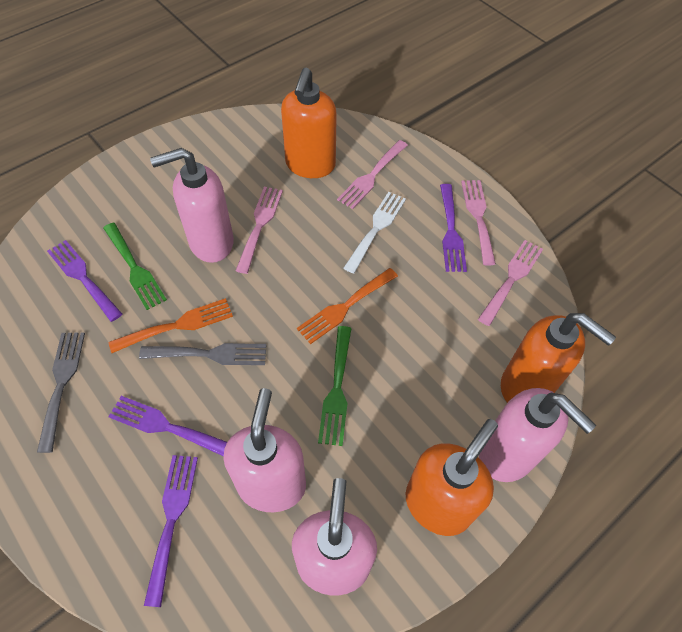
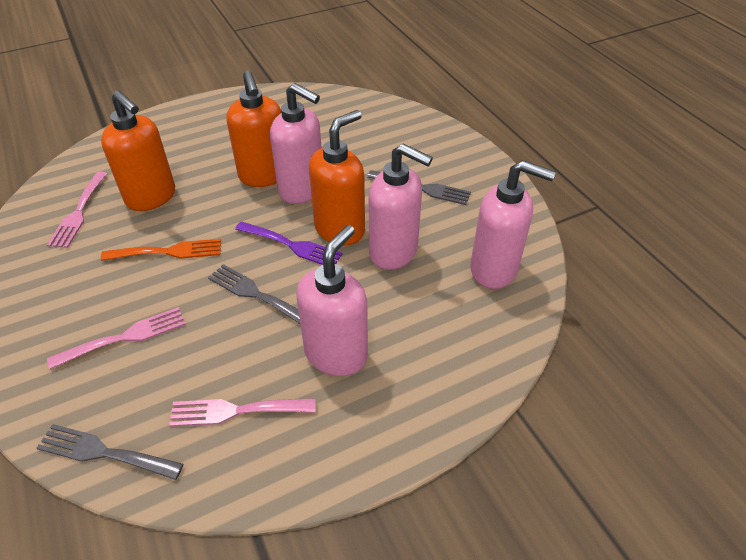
green fork: 2 -> 0
grey fork: 2 -> 3
orange fork: 2 -> 1
pink fork: 4 -> 3
purple fork: 4 -> 1
white fork: 1 -> 0

